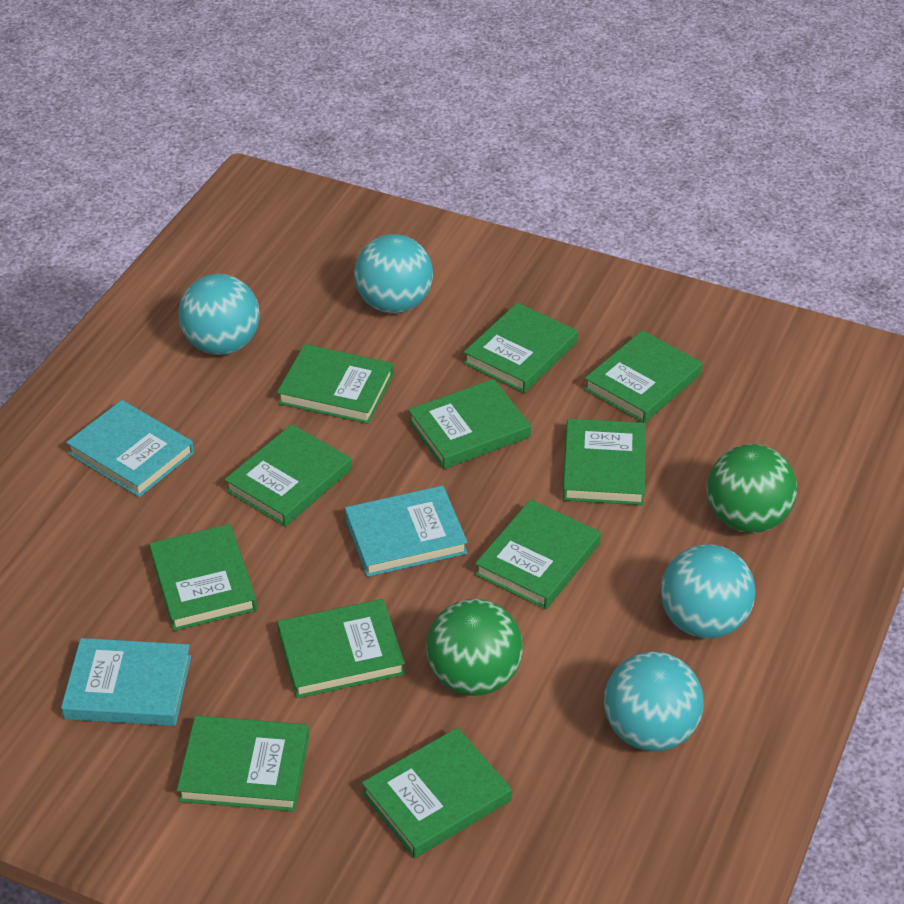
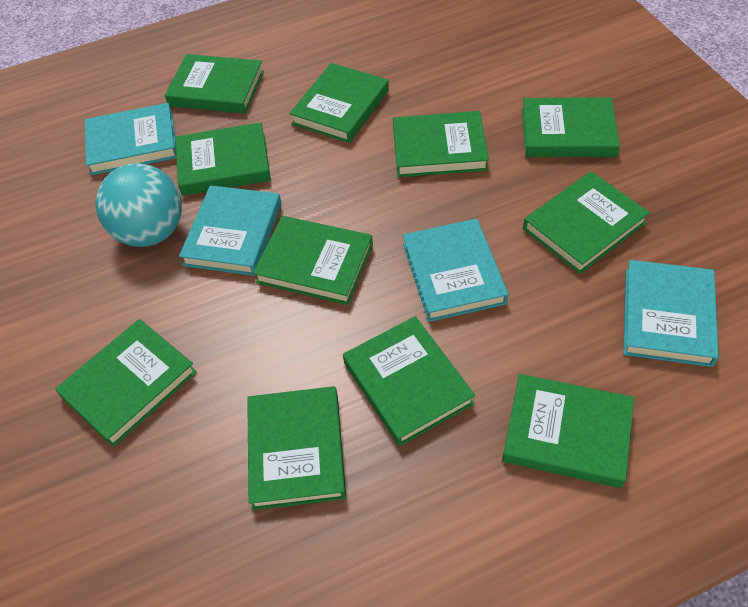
green ball: 2 -> 0
turquoise ball: 4 -> 1
turquoise book: 3 -> 4

